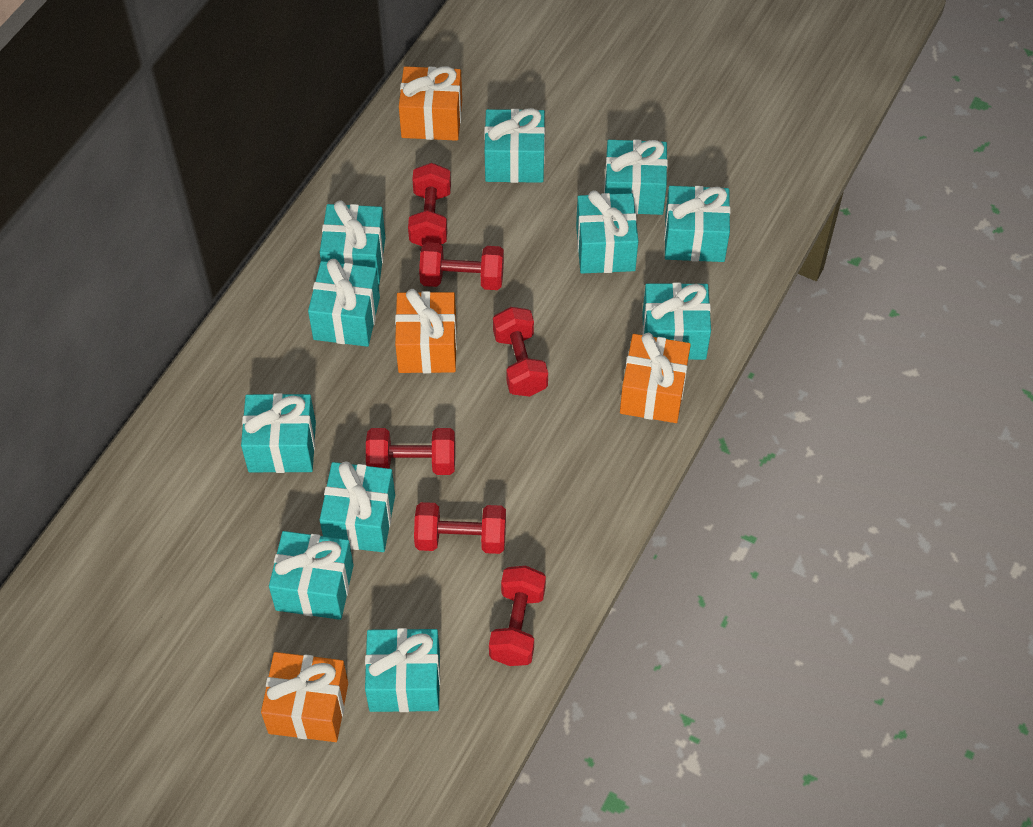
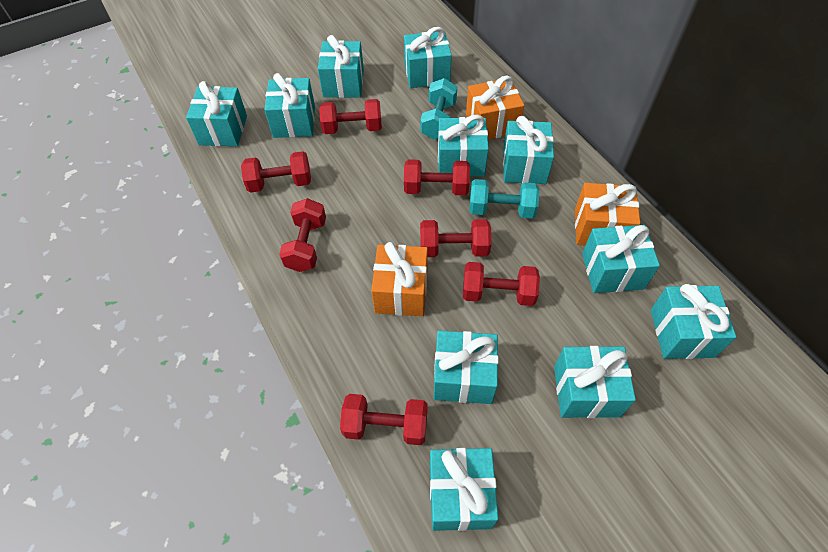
orange gift: 4 -> 3
red dumbbell: 6 -> 7
turquoise dumbbell: 0 -> 2

